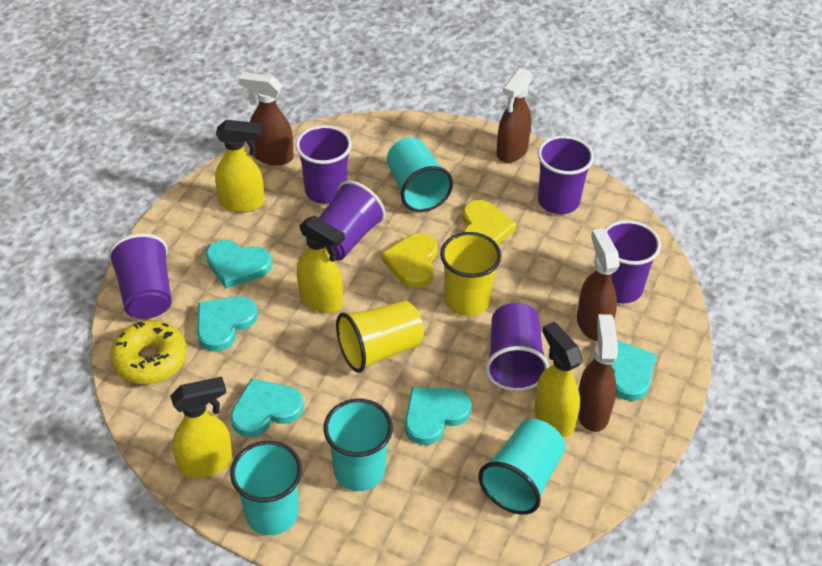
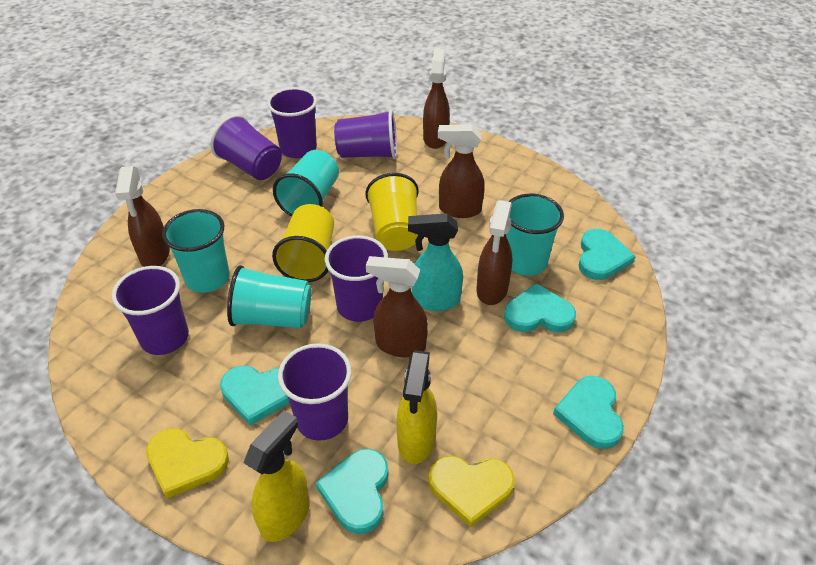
brown spray bottle: 4 -> 5
turquoise spray bottle: 0 -> 1
yellow donut: 1 -> 0
yellow spray bottle: 4 -> 2

